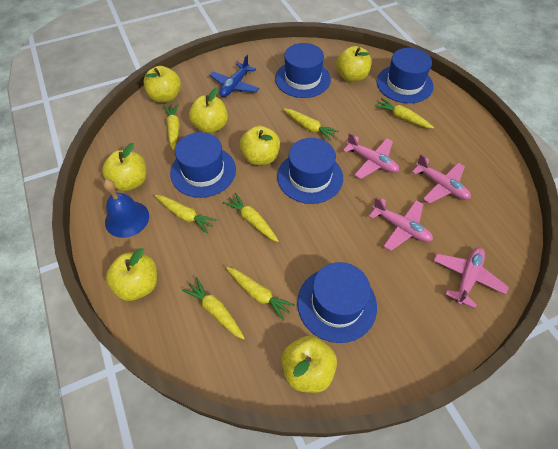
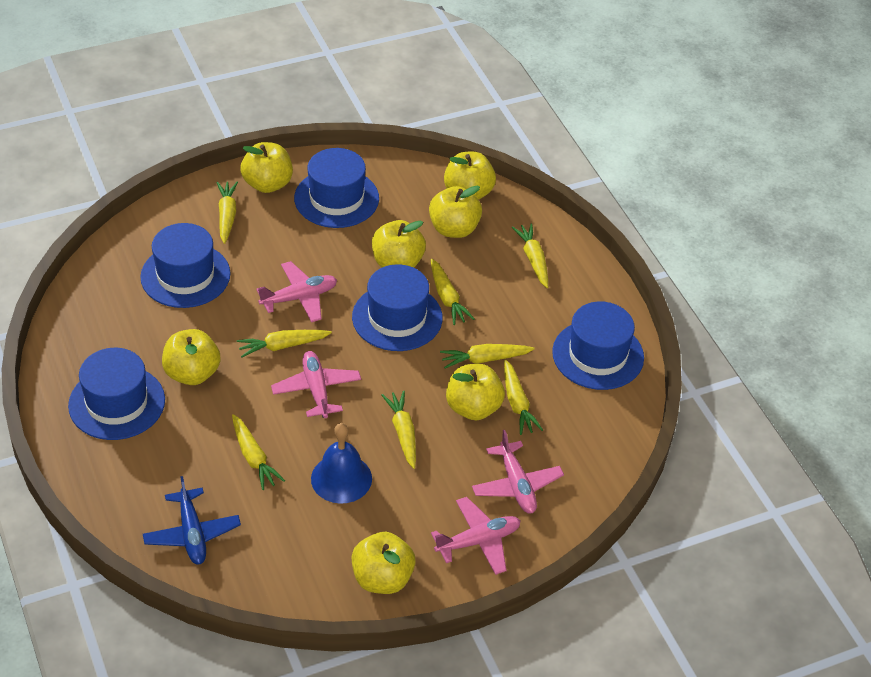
yellow carrot: 7 -> 8

